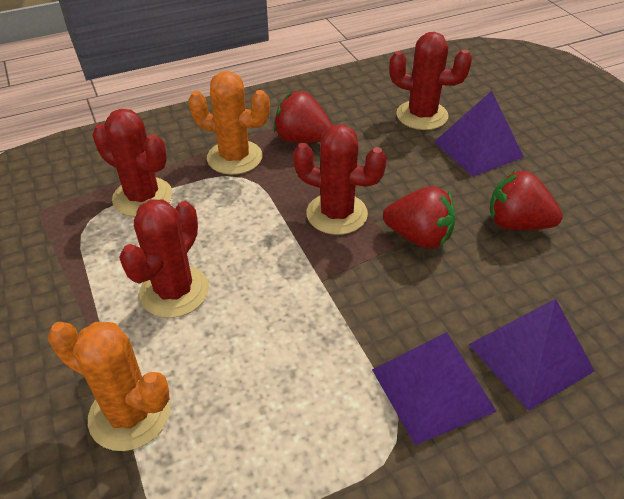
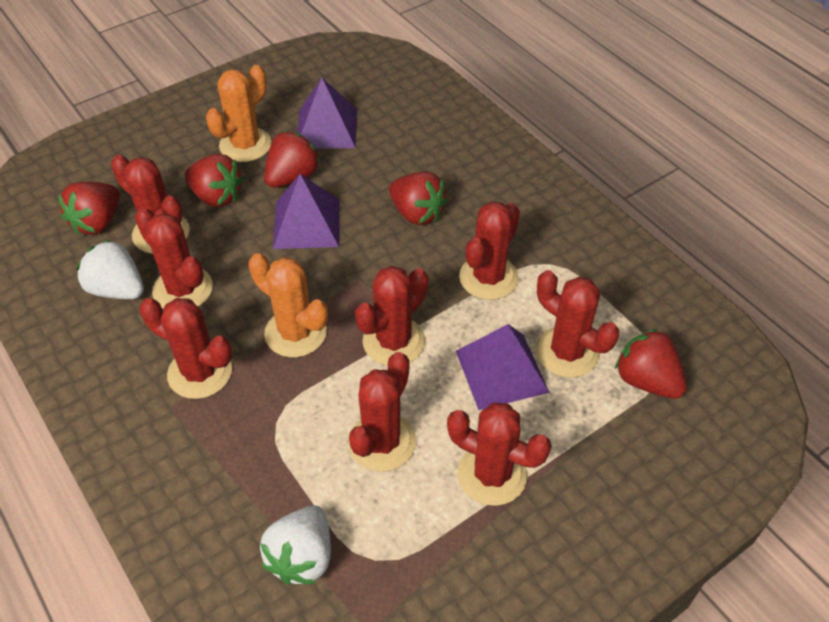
red cactus: 4 -> 8
red strawberry: 3 -> 5
white strawberry: 0 -> 2

